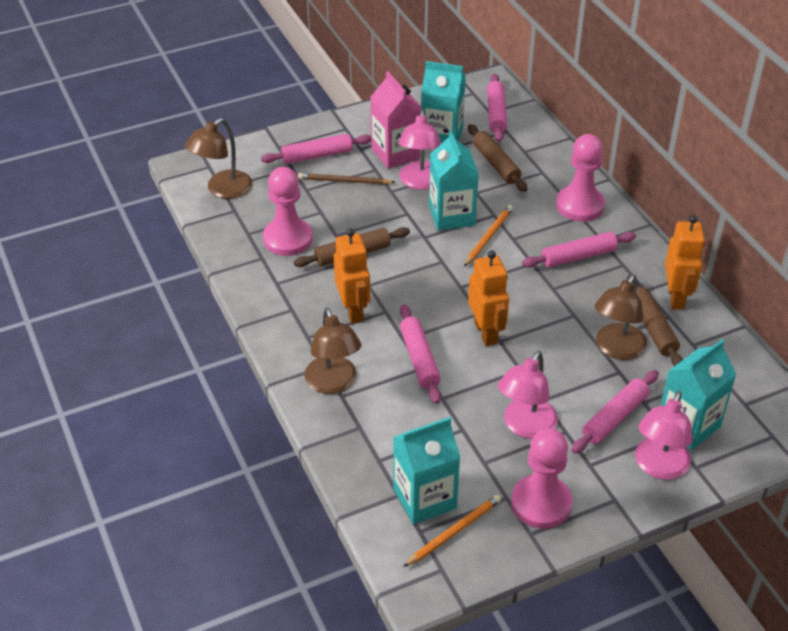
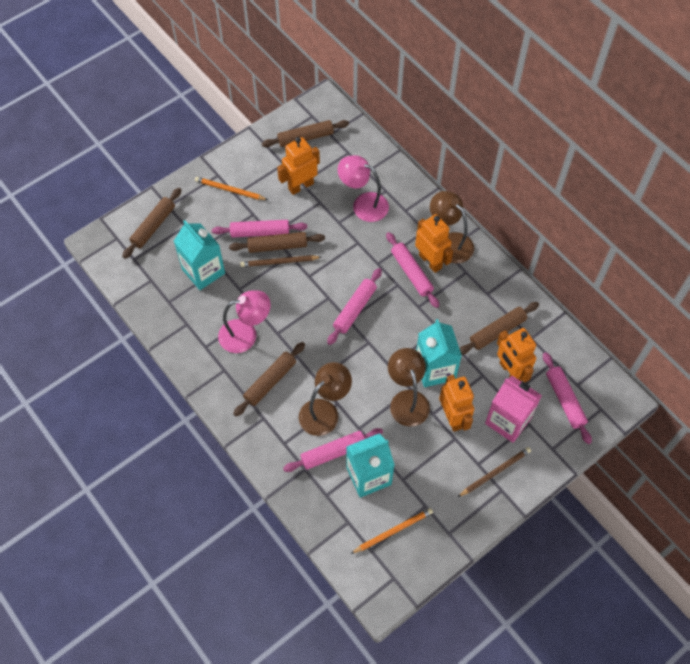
brown pencil: 1 -> 2
brown rolling pin: 3 -> 5
orange robot: 3 -> 4
pink lamp: 3 -> 2
pink pawn: 3 -> 0
turquoise carton: 4 -> 3

